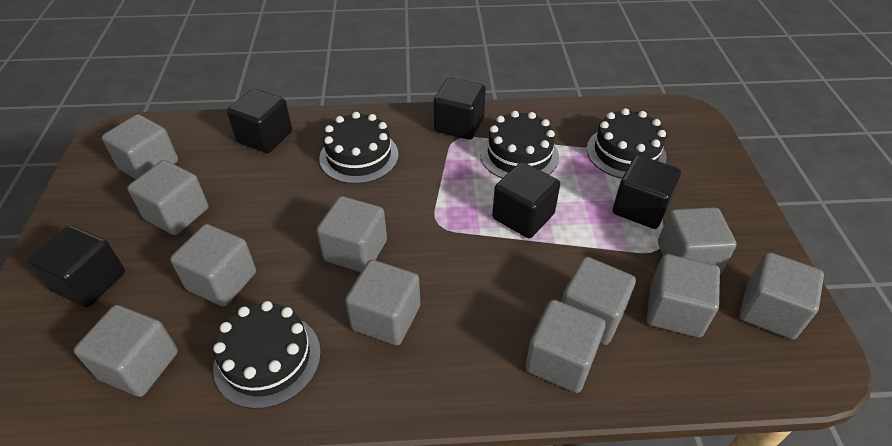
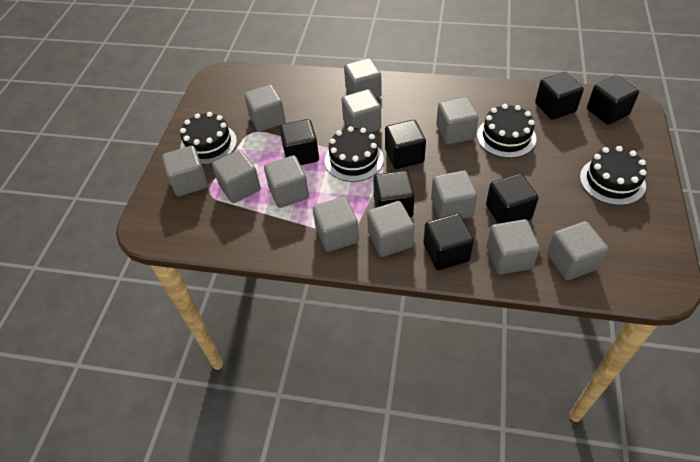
black cube: 5 -> 7
grey cube: 11 -> 12

